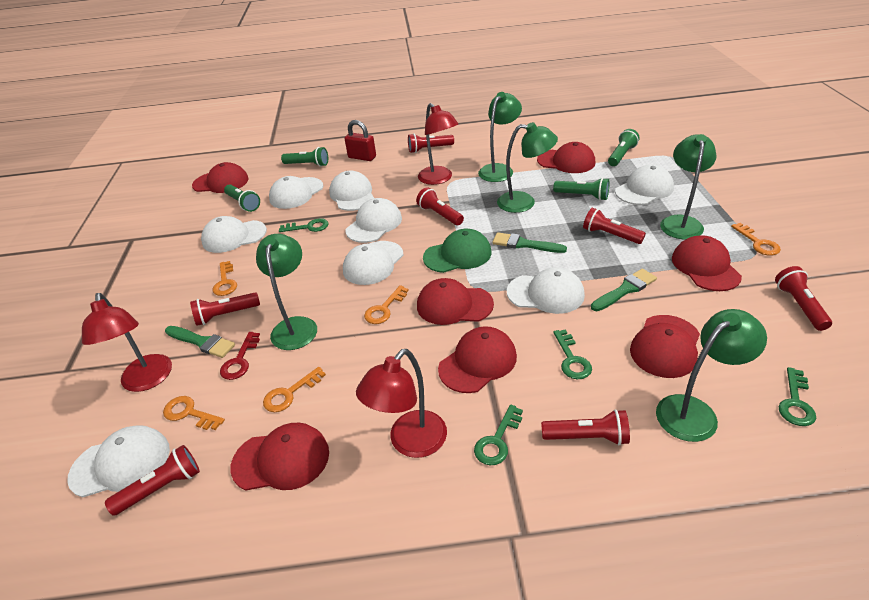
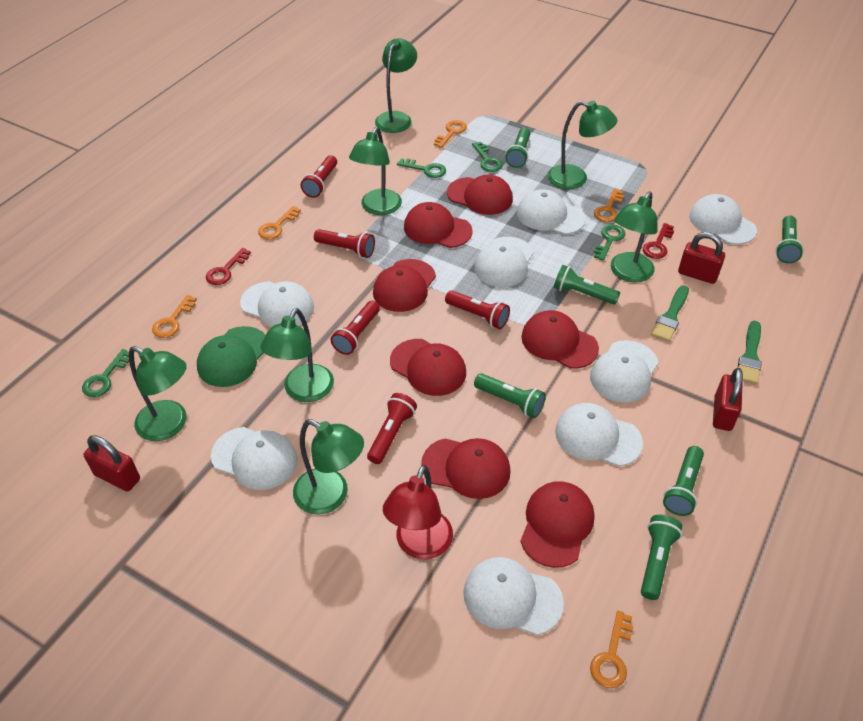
green brush: 3 -> 2
green flashlight: 4 -> 6
green lamp: 5 -> 7
red flashlight: 7 -> 5
red key: 1 -> 2
red lamp: 3 -> 1
red padlock: 1 -> 3

